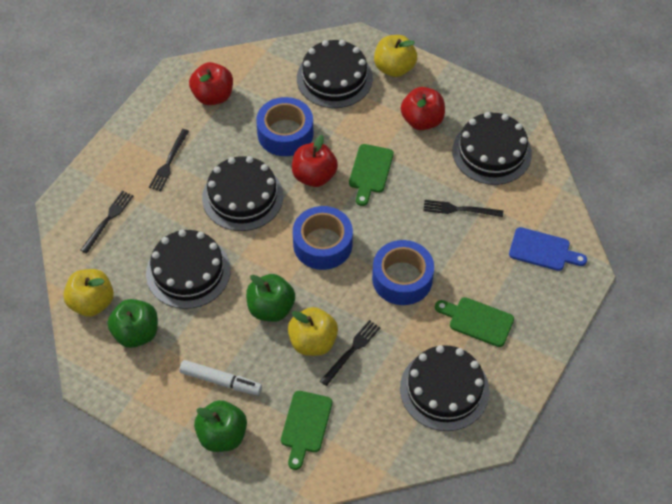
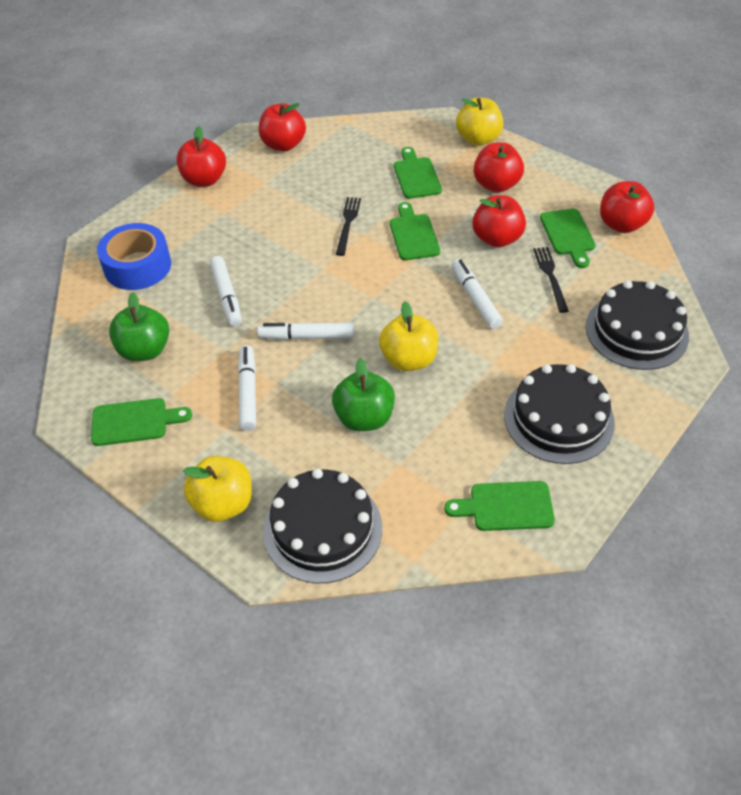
black cake: 5 -> 3
black fork: 4 -> 2
blue cutting board: 1 -> 0
blue tape: 3 -> 1
green apple: 3 -> 2
green cutting board: 3 -> 5
red apple: 3 -> 5
white marker: 1 -> 4

